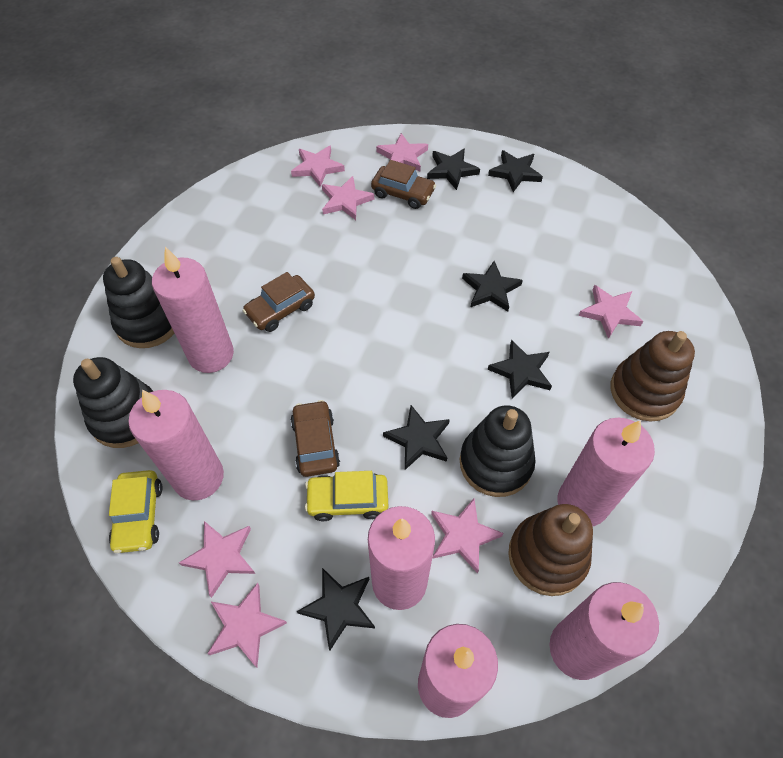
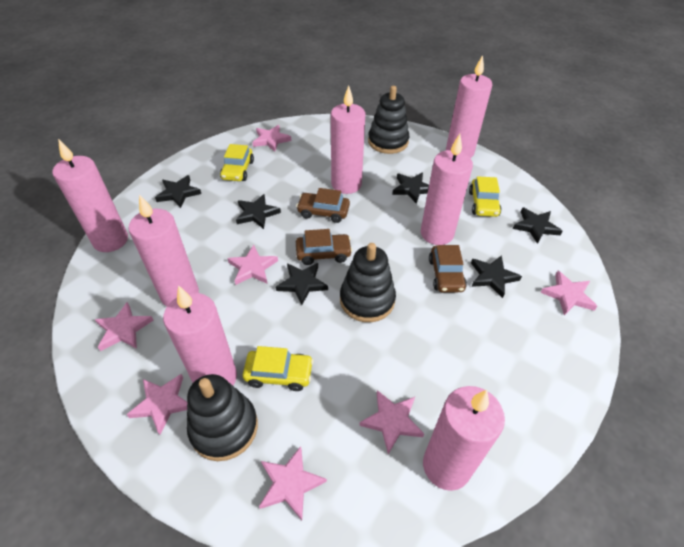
brown stacking toy: 2 -> 0
pink candle: 6 -> 7
yellow car: 2 -> 3

